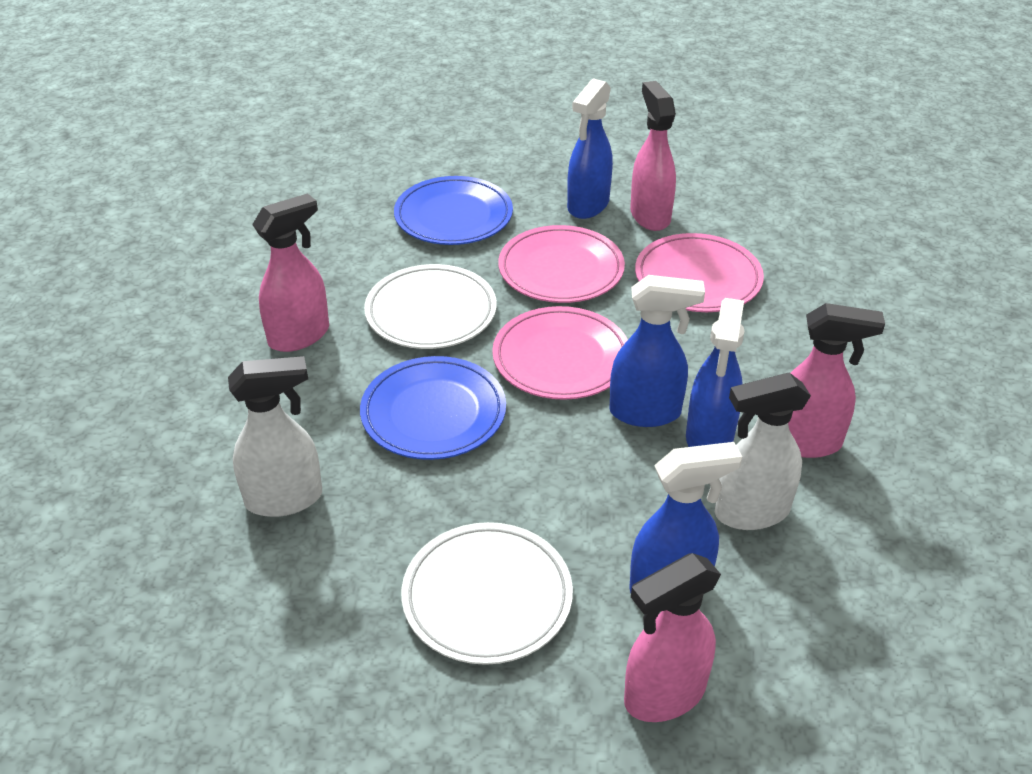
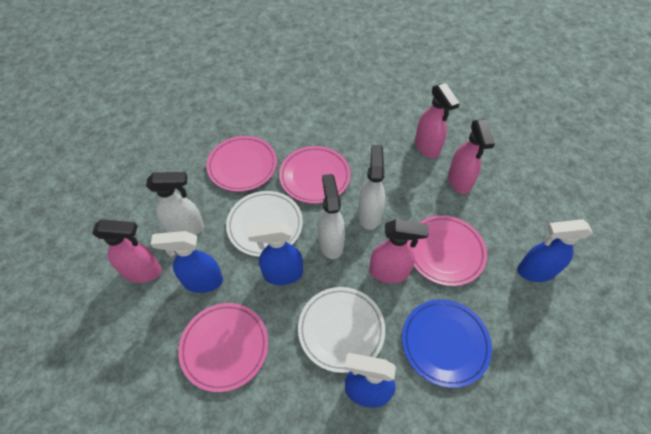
blue plate: 2 -> 1
pink plate: 3 -> 4
white spray bottle: 2 -> 3

